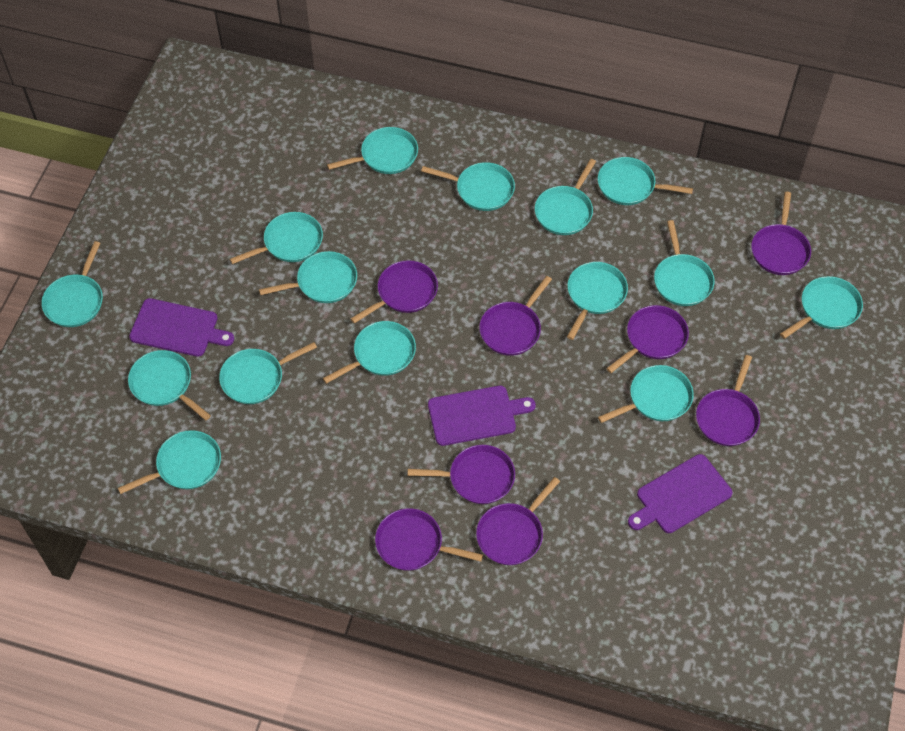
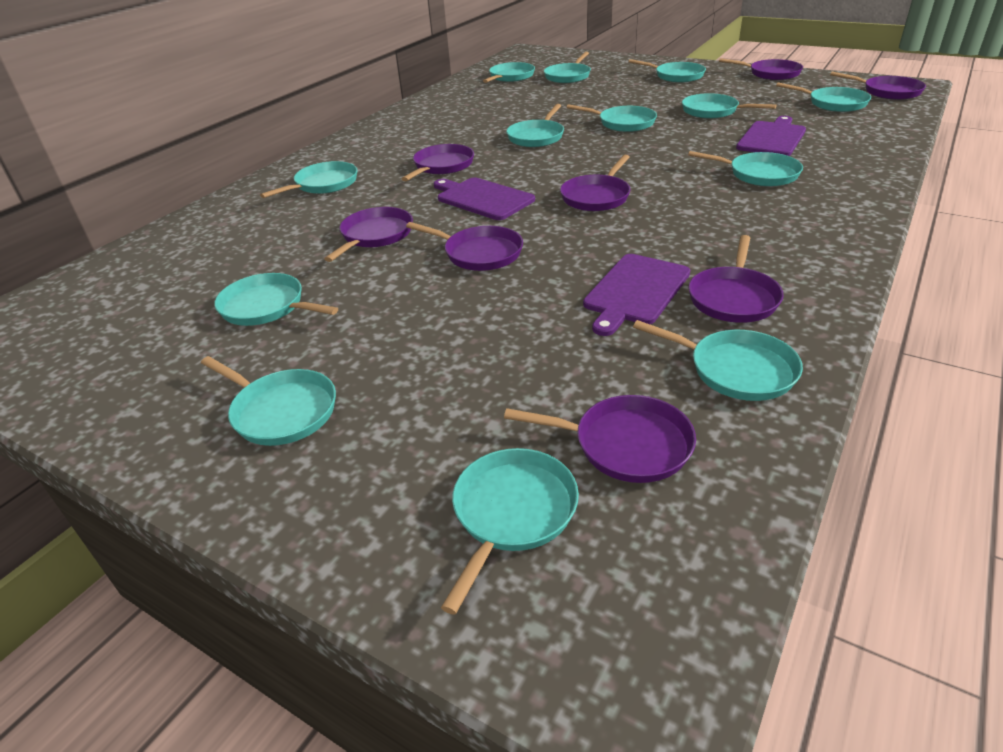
turquoise pan: 15 -> 13

